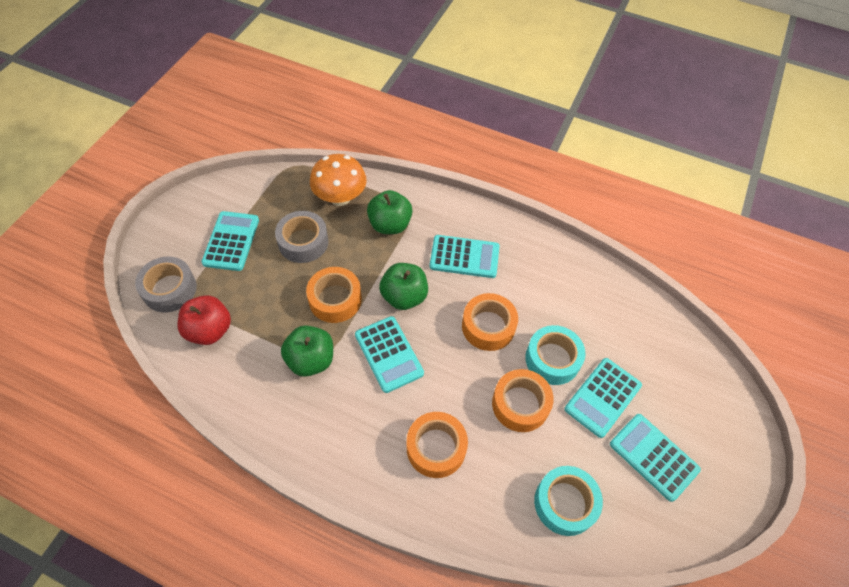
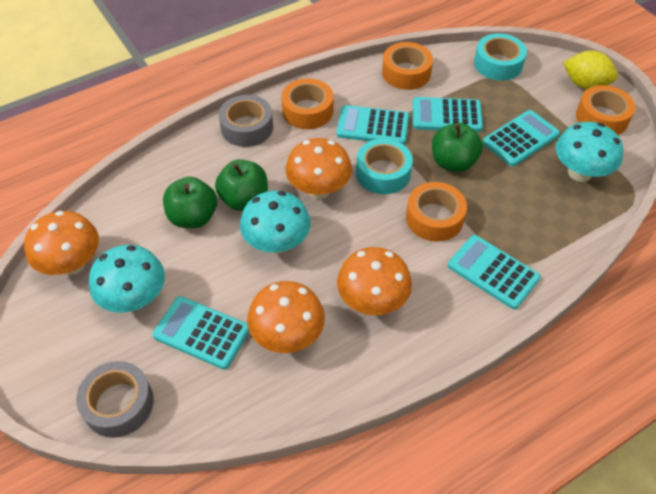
orange mushroom: 1 -> 4
red apple: 1 -> 0
turquoise mushroom: 0 -> 3
yellow lemon: 0 -> 1

